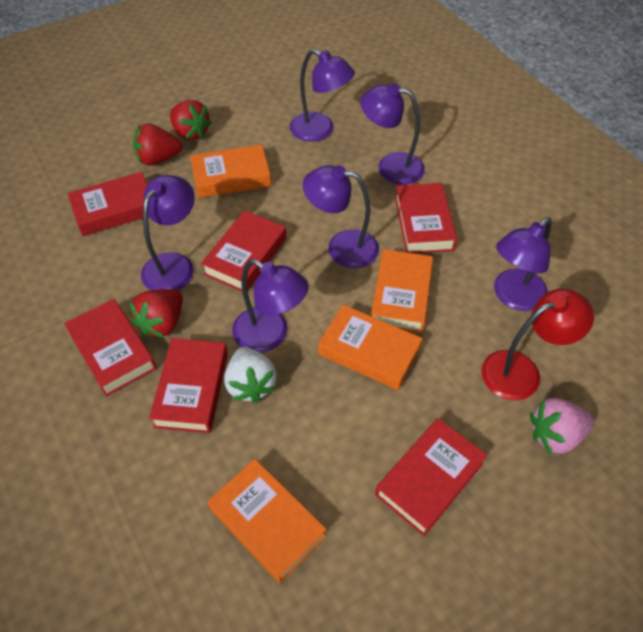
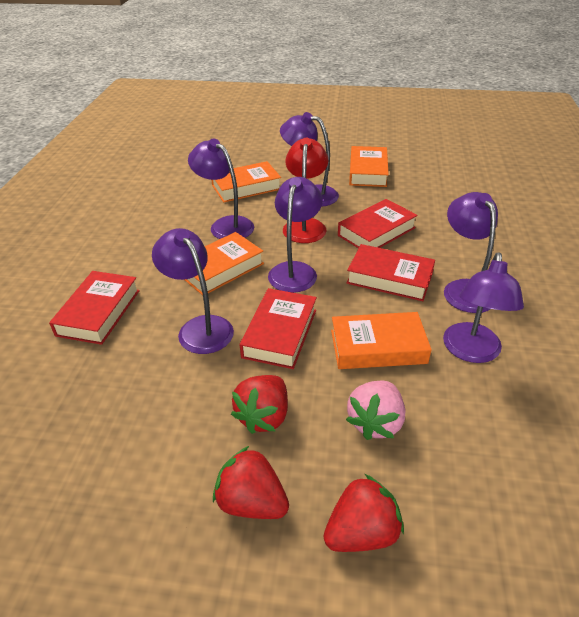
red book: 6 -> 4
white strawberry: 1 -> 0

